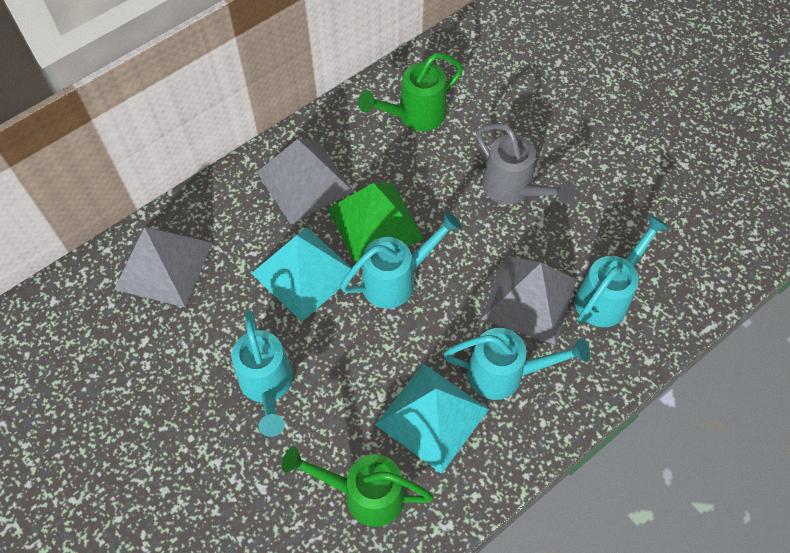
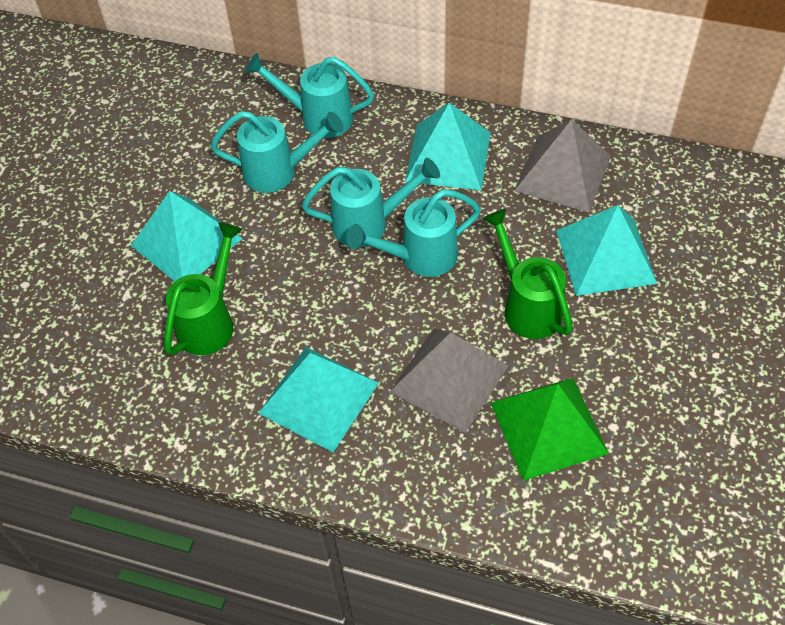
grey pyramid: 3 -> 2
grey watering can: 1 -> 0
turquoise pyramid: 2 -> 4

